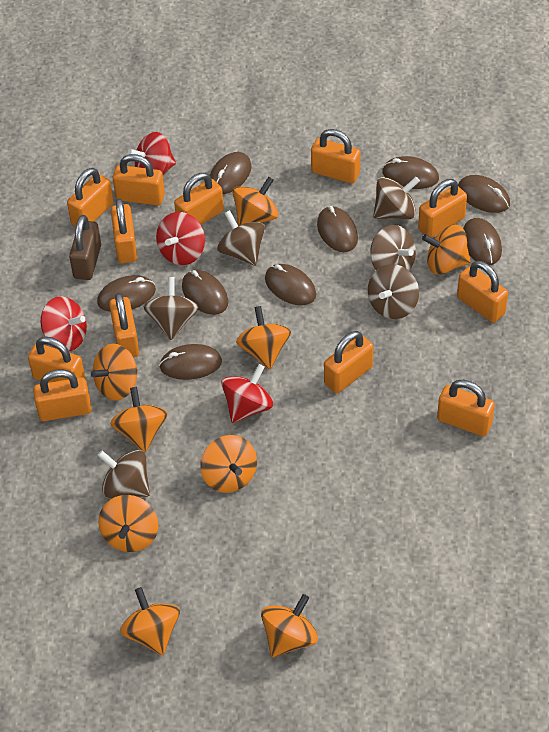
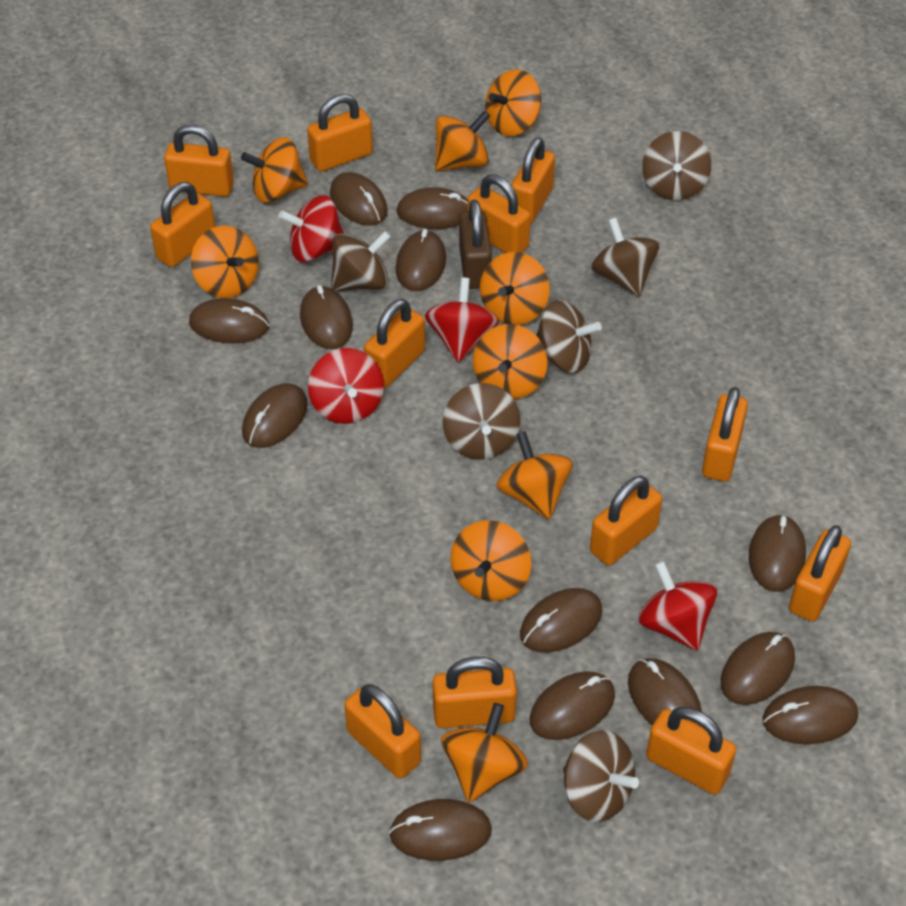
brown mouse: 9 -> 13

